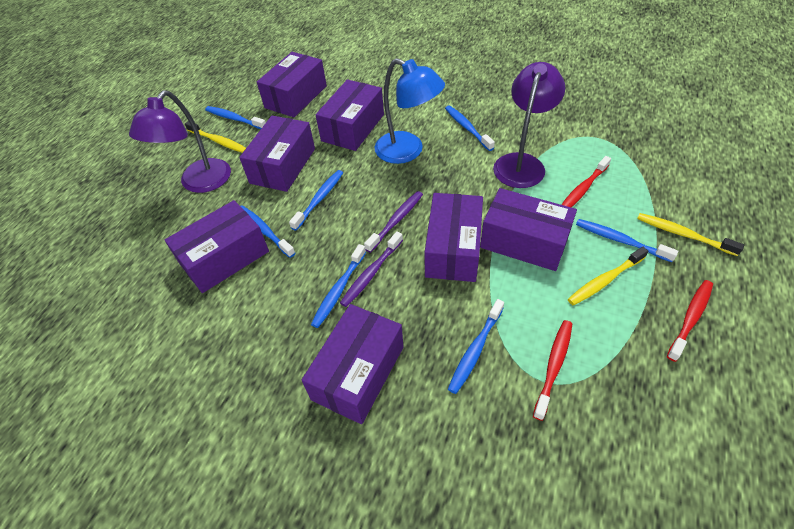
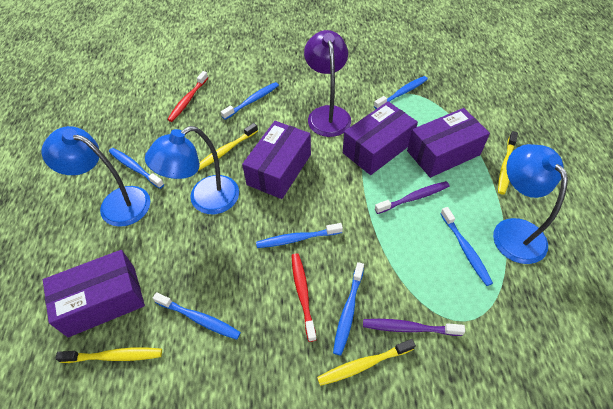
blue lamp: 1 -> 3
purple box: 7 -> 4
purple lamp: 2 -> 1
red toothbrush: 3 -> 2
yellow toothbrush: 3 -> 4

